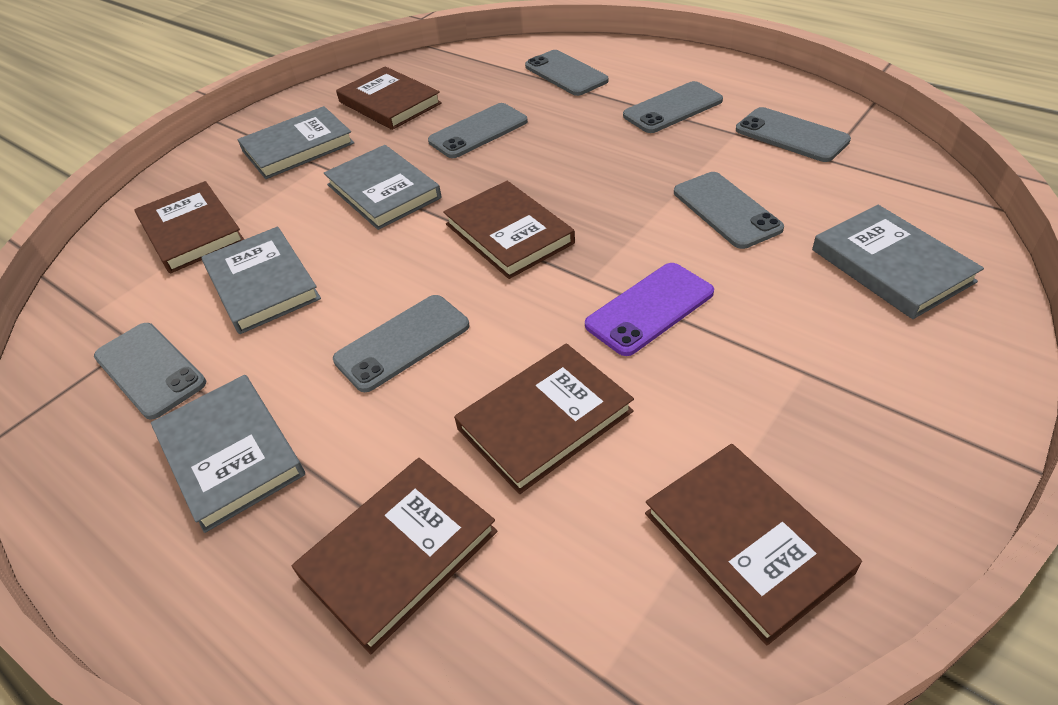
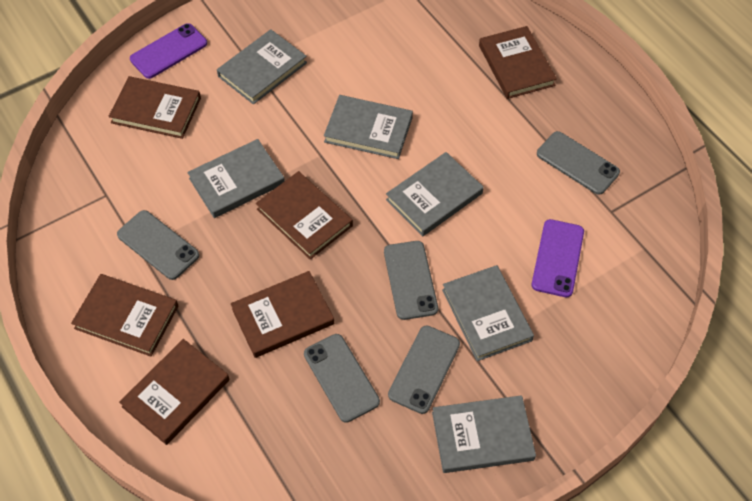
grey book: 5 -> 6
grey phone: 7 -> 5
purple phone: 1 -> 2

